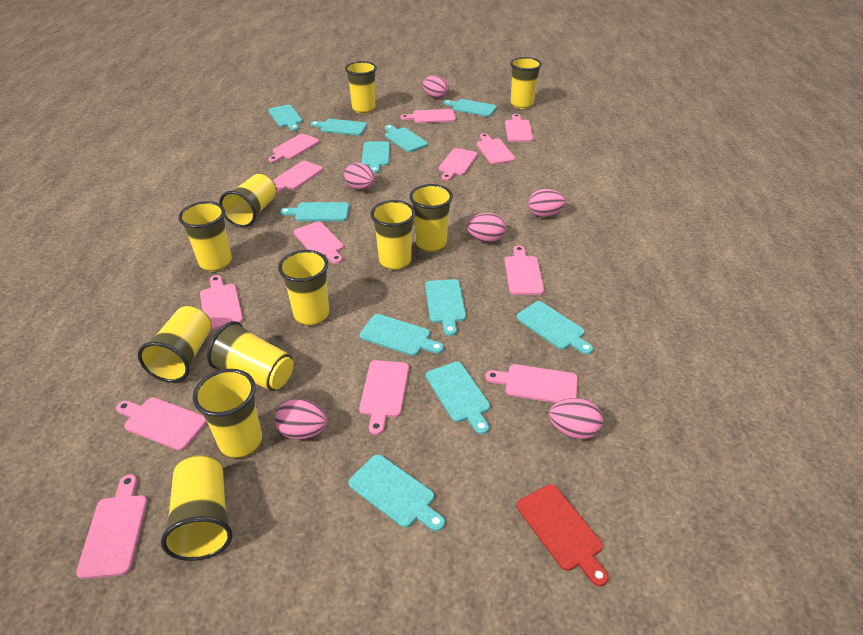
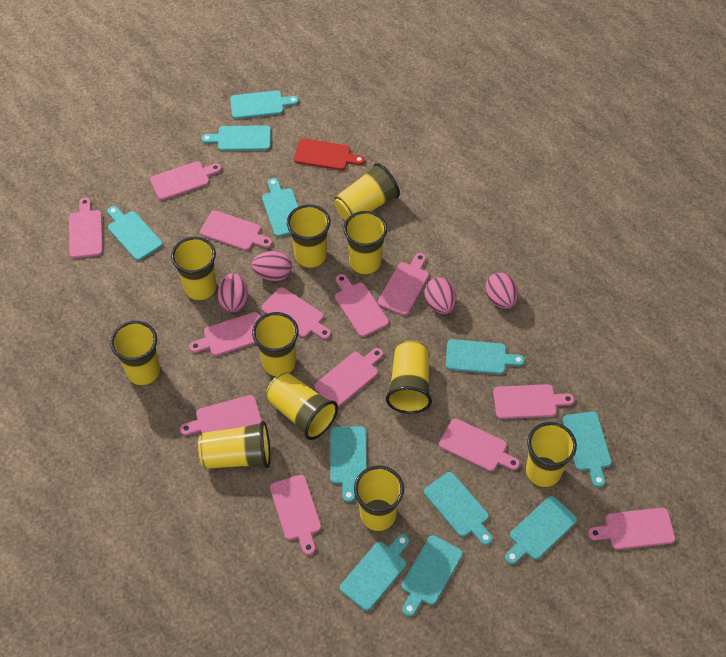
pink egg: 6 -> 4

